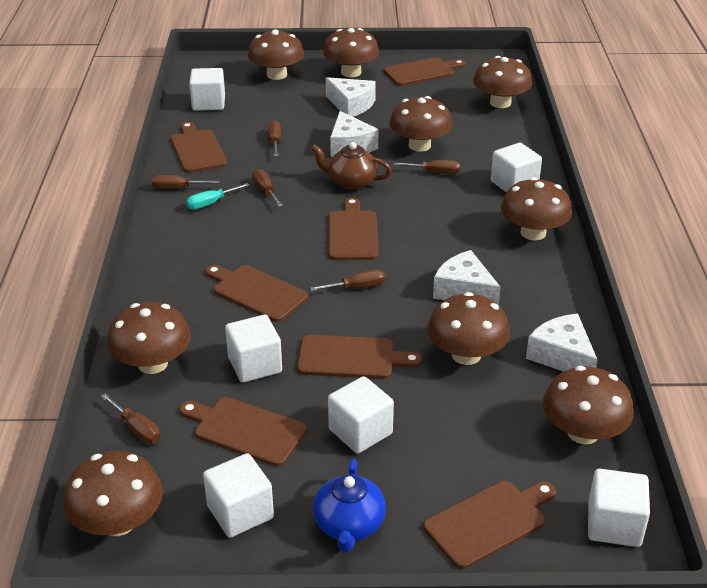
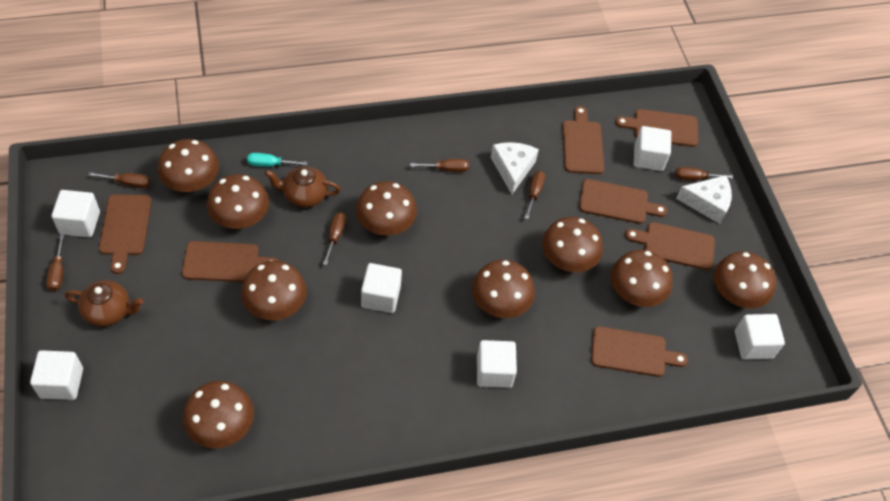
blue teapot: 1 -> 0
brown teapot: 1 -> 2
white cheese: 4 -> 2

